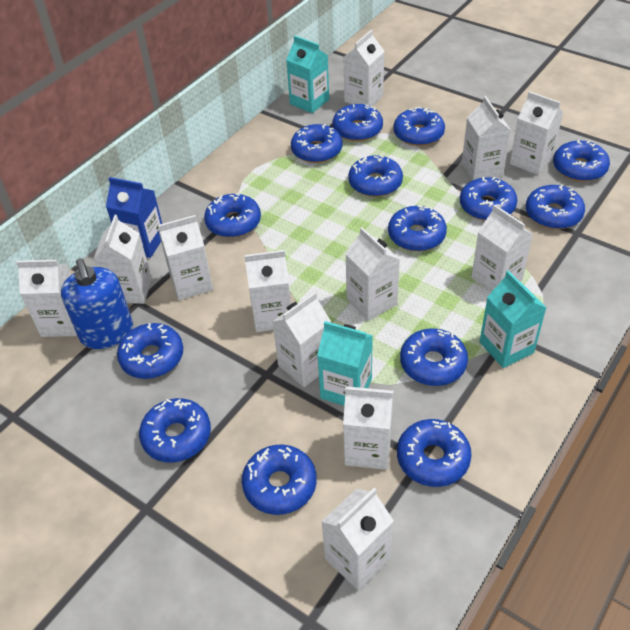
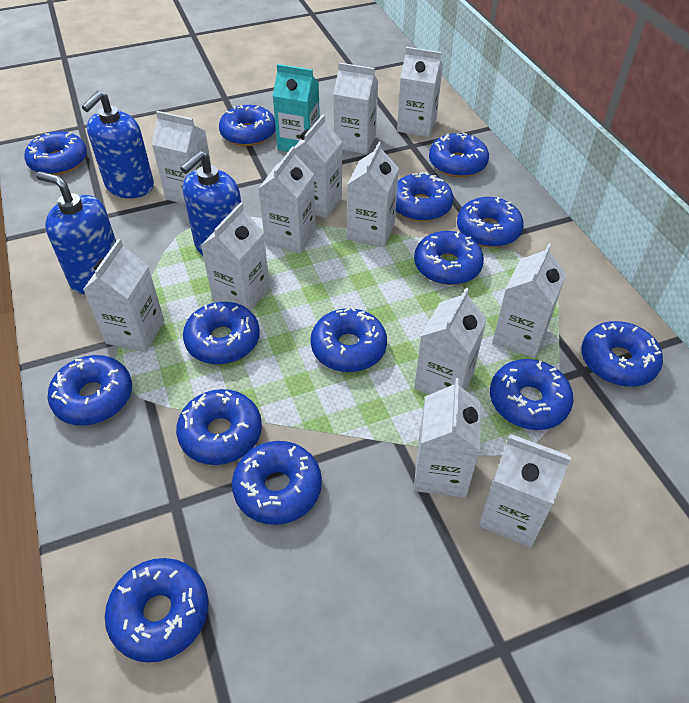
blue carton: 1 -> 0
blue soap dispenser: 1 -> 3
turquoise carton: 3 -> 1

